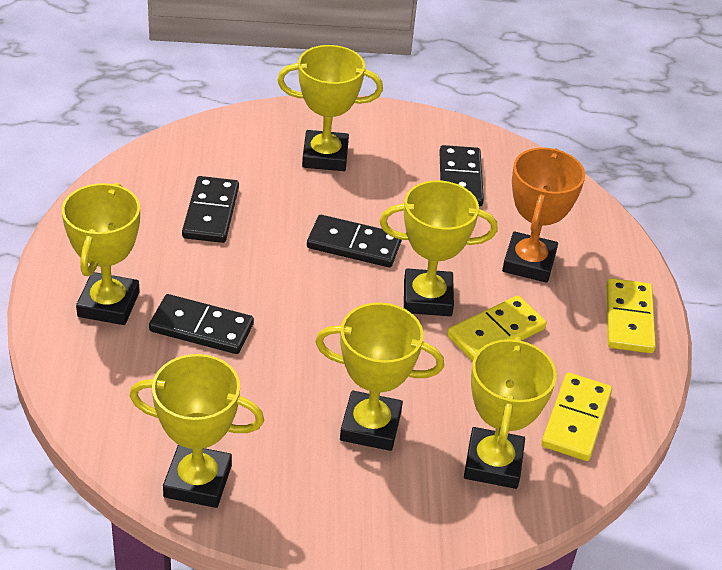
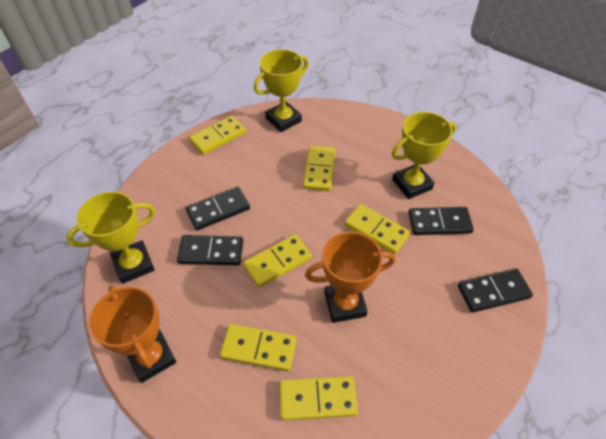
orange trophy: 1 -> 2
yellow domino: 3 -> 6
yellow trophy: 6 -> 3

